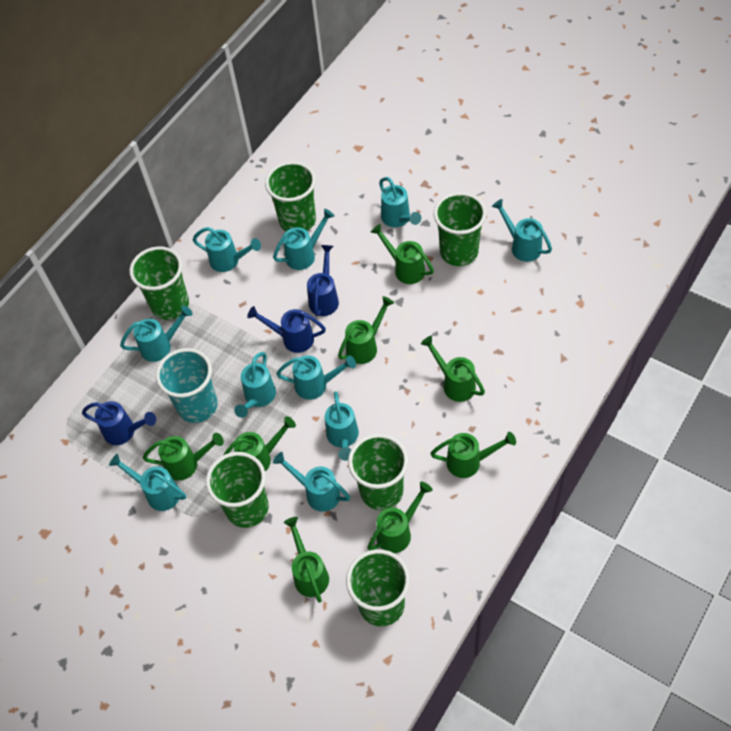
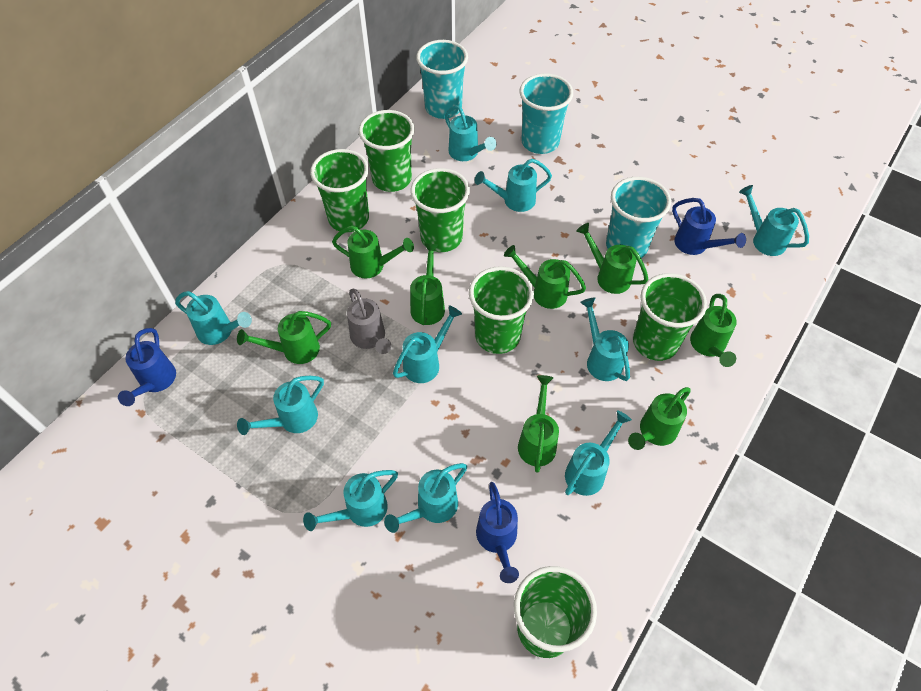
grey watering can: 0 -> 1
turquoise cup: 1 -> 3

